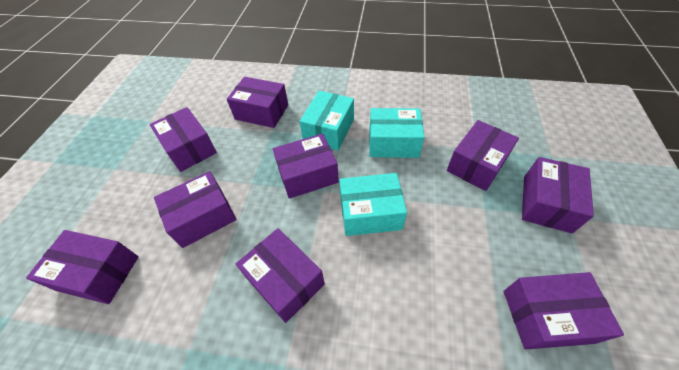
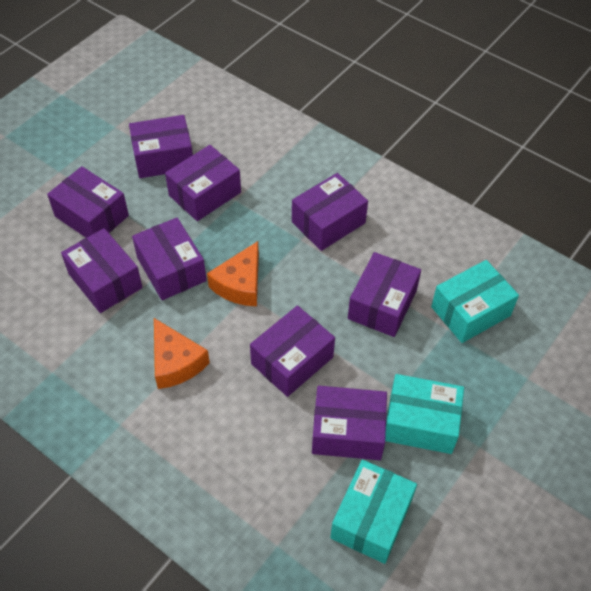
orange cheese: 0 -> 2

